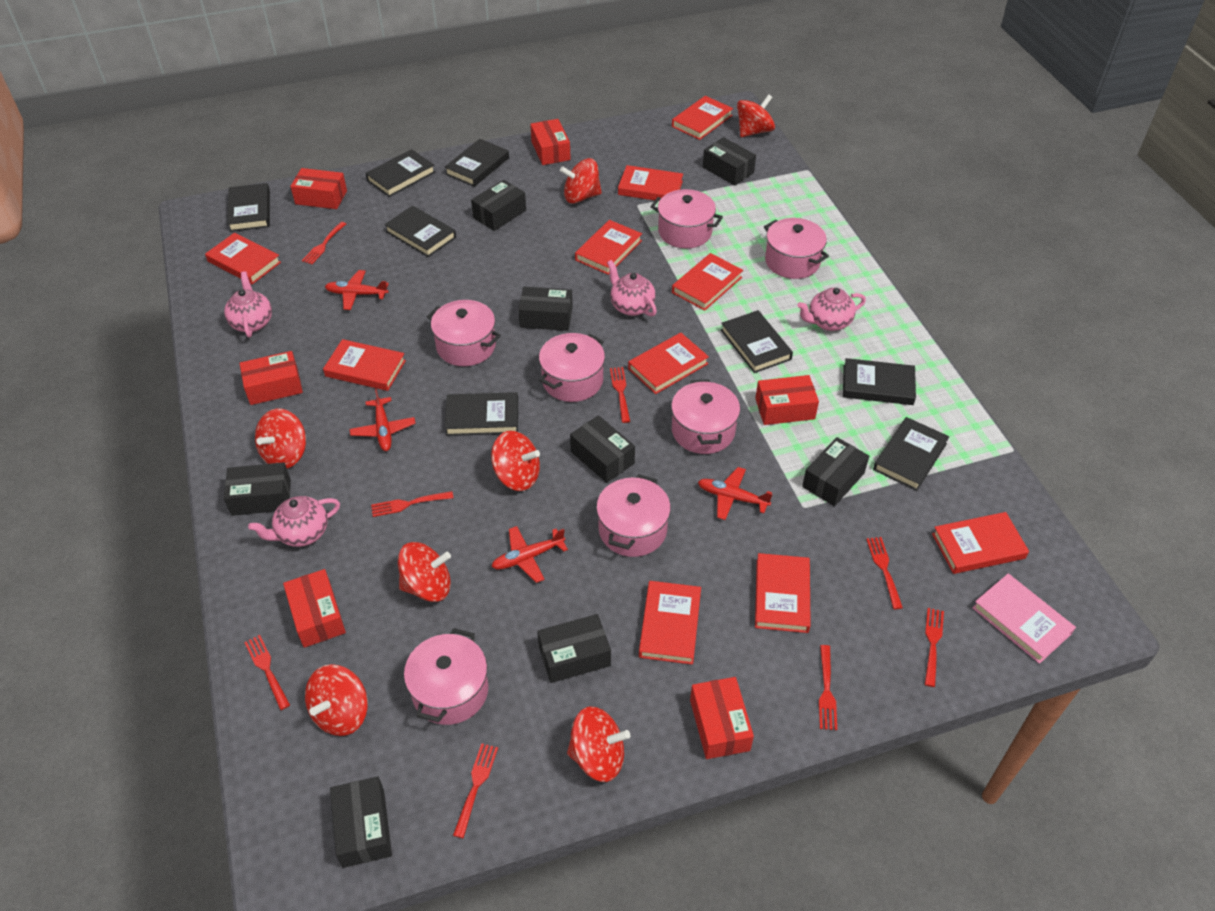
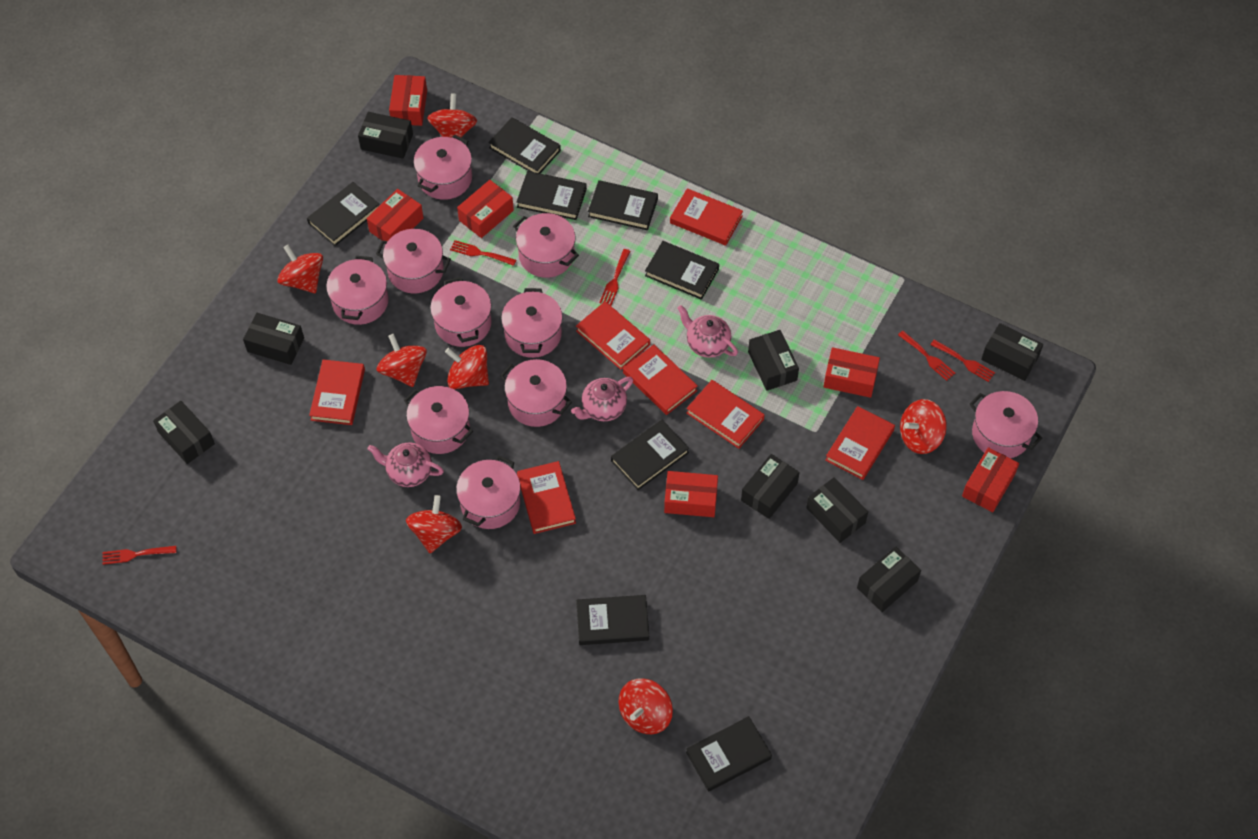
pink book: 1 -> 0
pink pot: 7 -> 10
pink teapot: 4 -> 3
red book: 10 -> 7
red fork: 8 -> 5
red plane: 4 -> 0

